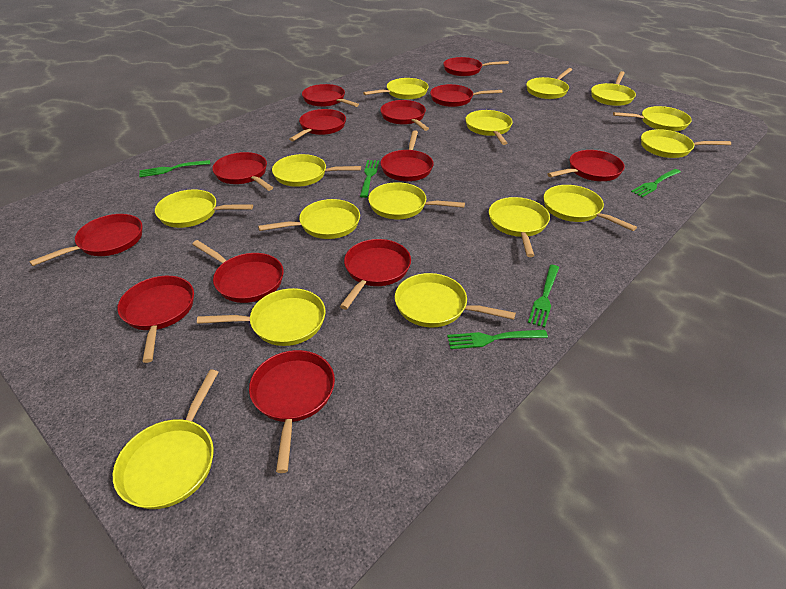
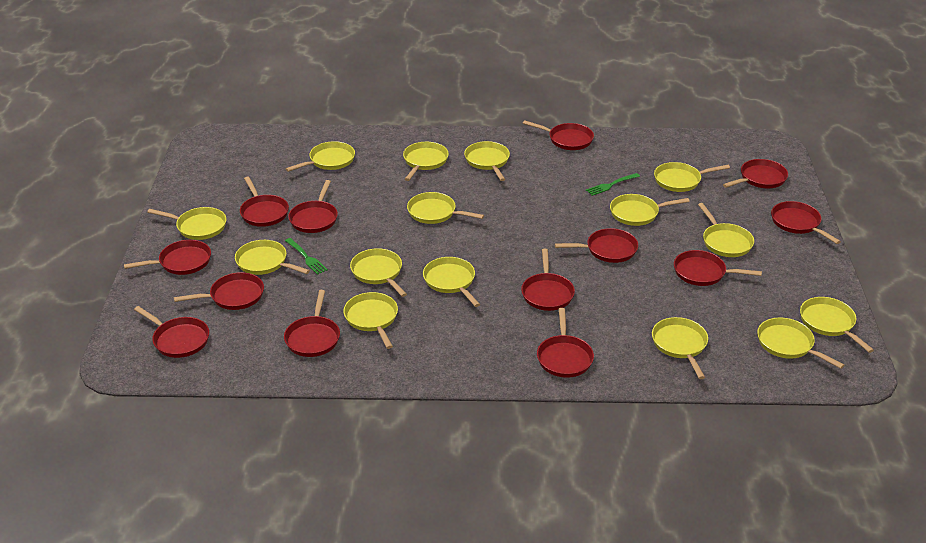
green fork: 5 -> 2

